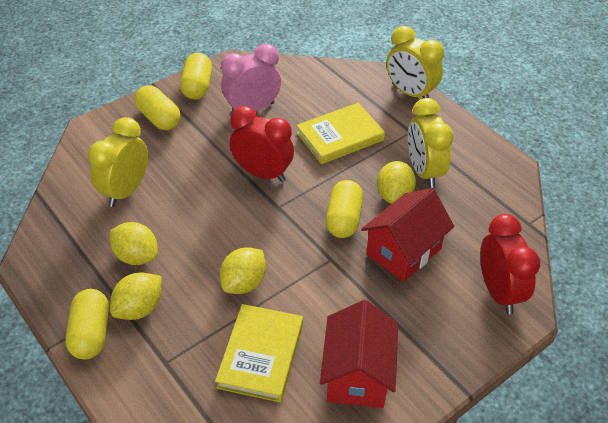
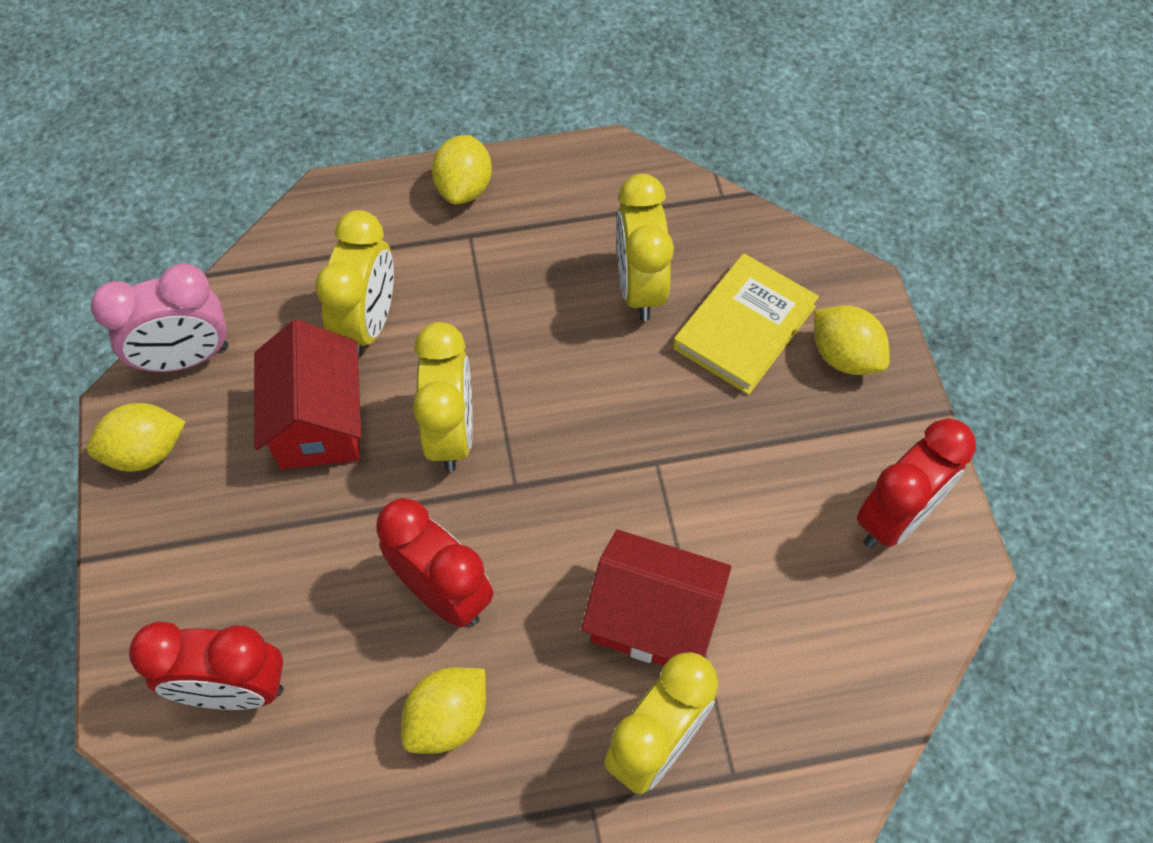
red clock: 2 -> 3
yellow book: 2 -> 1
yellow capsule: 4 -> 0
yellow clock: 3 -> 4

